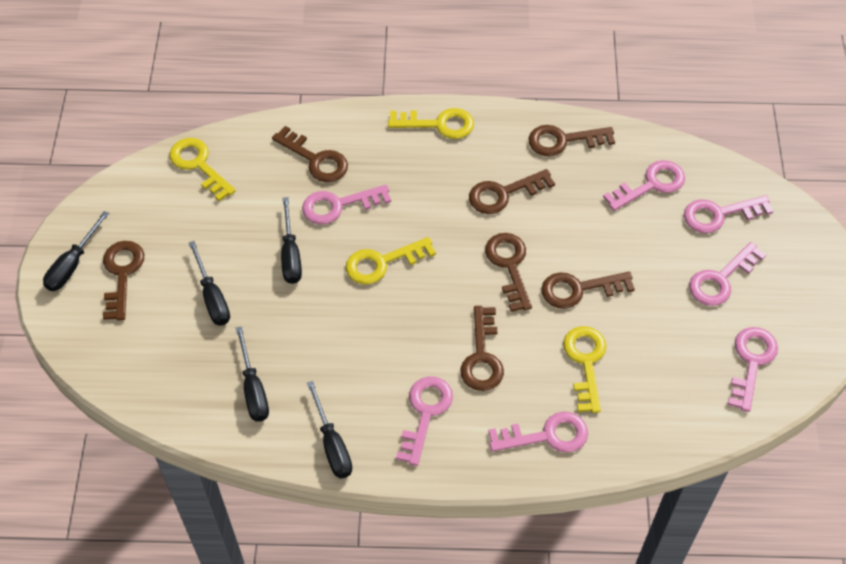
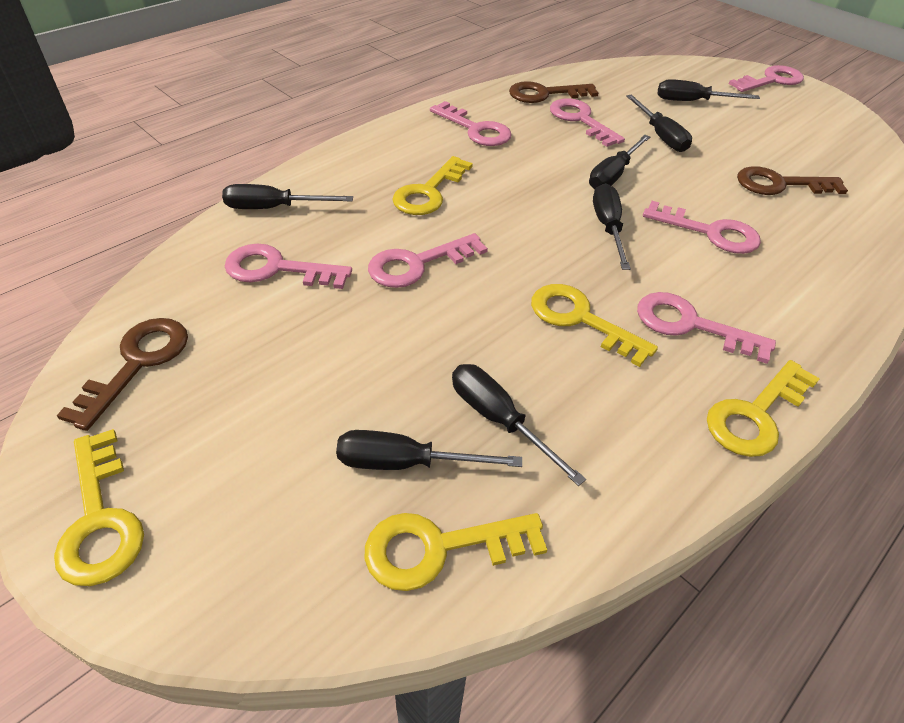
black screwdriver: 5 -> 7
brown key: 7 -> 3
yellow key: 4 -> 5

